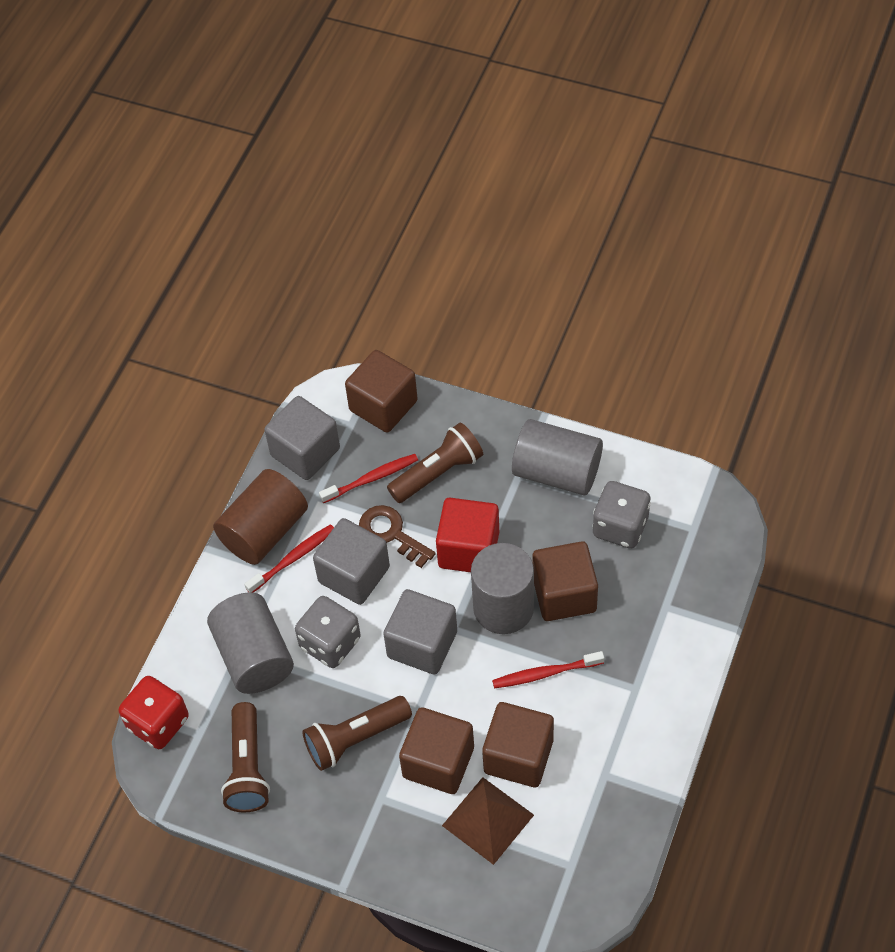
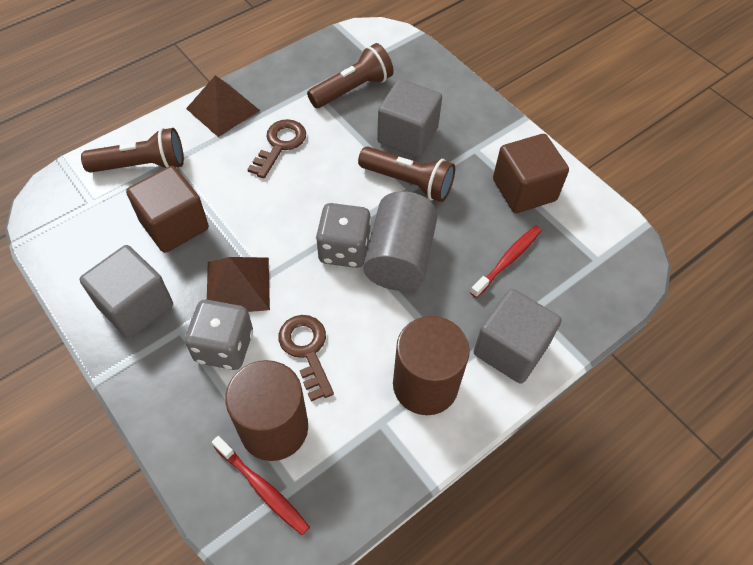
brown cube: 4 -> 2
brown cylinder: 1 -> 2
brown key: 1 -> 2
brown pyramid: 1 -> 2
grey cylinder: 3 -> 1
red cube: 1 -> 0
red dice: 1 -> 0
red toothbrush: 3 -> 2

